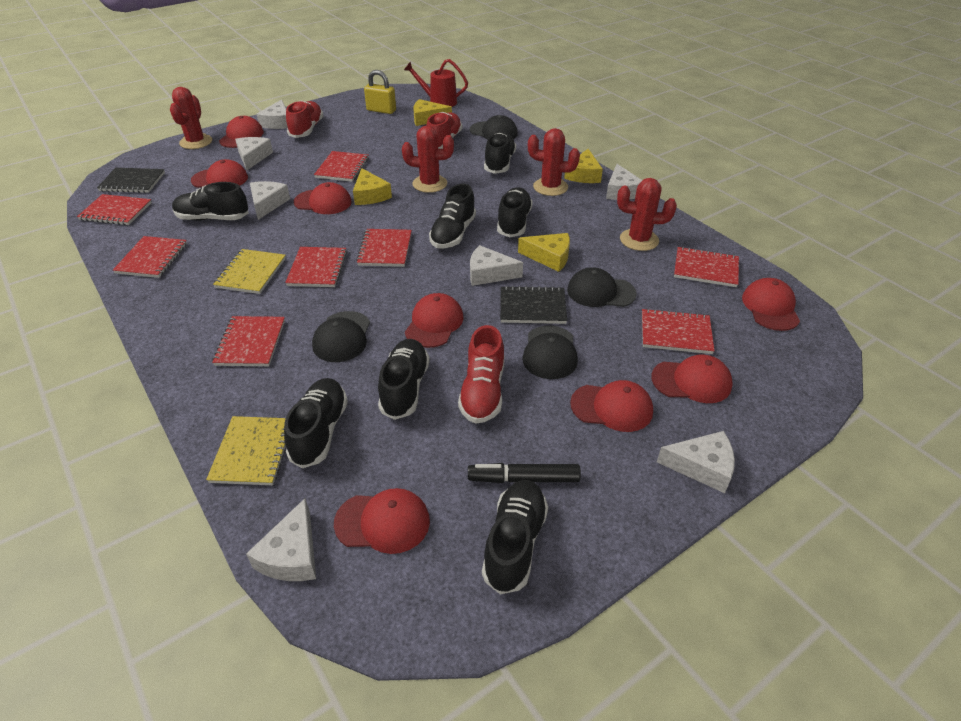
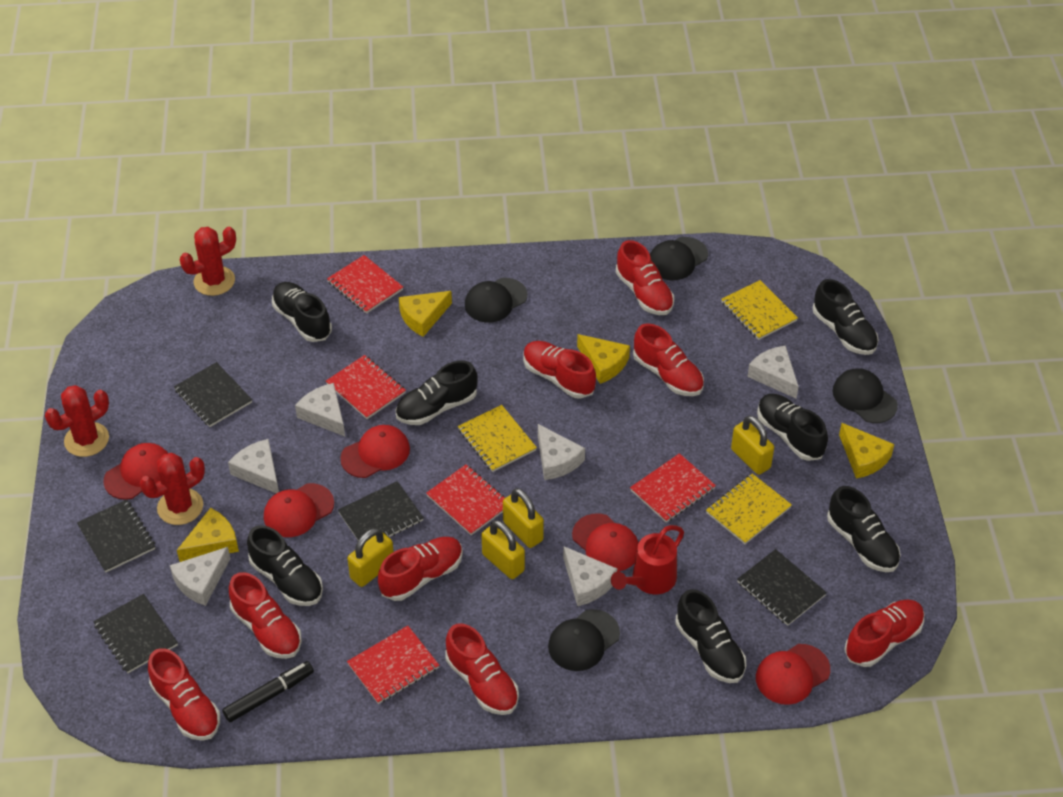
black notebook: 2 -> 5
red cactus: 4 -> 3
red cap: 8 -> 5
red notebook: 8 -> 5
red shoe: 3 -> 8
white cheese: 7 -> 6
yellow notebook: 2 -> 3
yellow padlock: 1 -> 4

